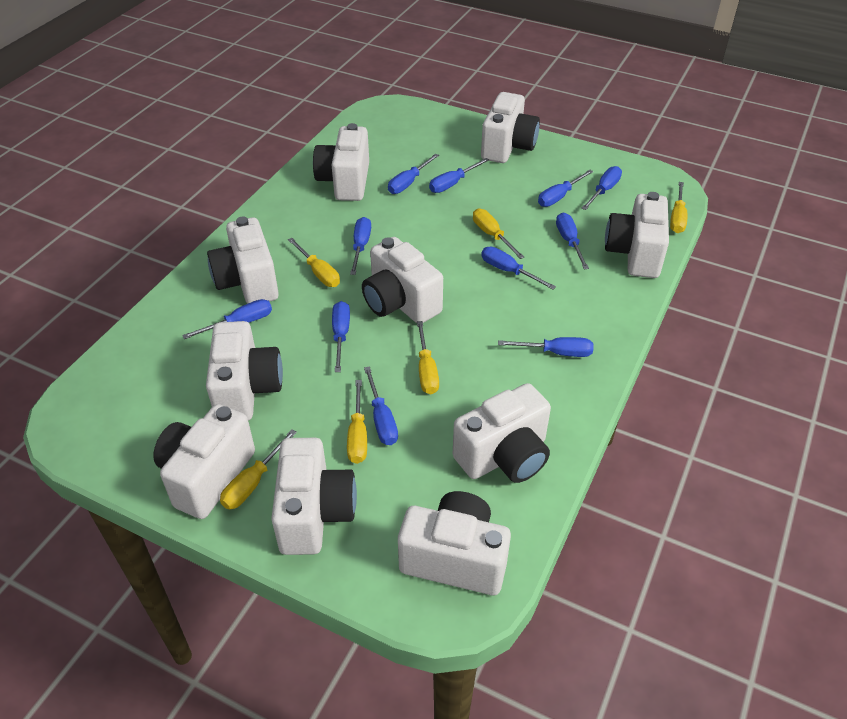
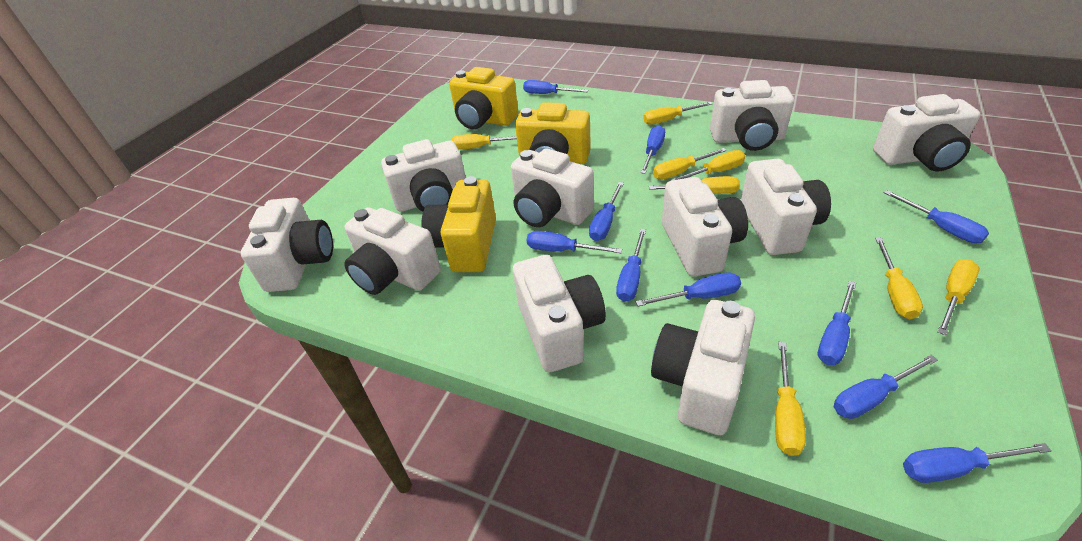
blue screwdriver: 11 -> 10
yellow camera: 0 -> 3
yellow screwdriver: 6 -> 8

